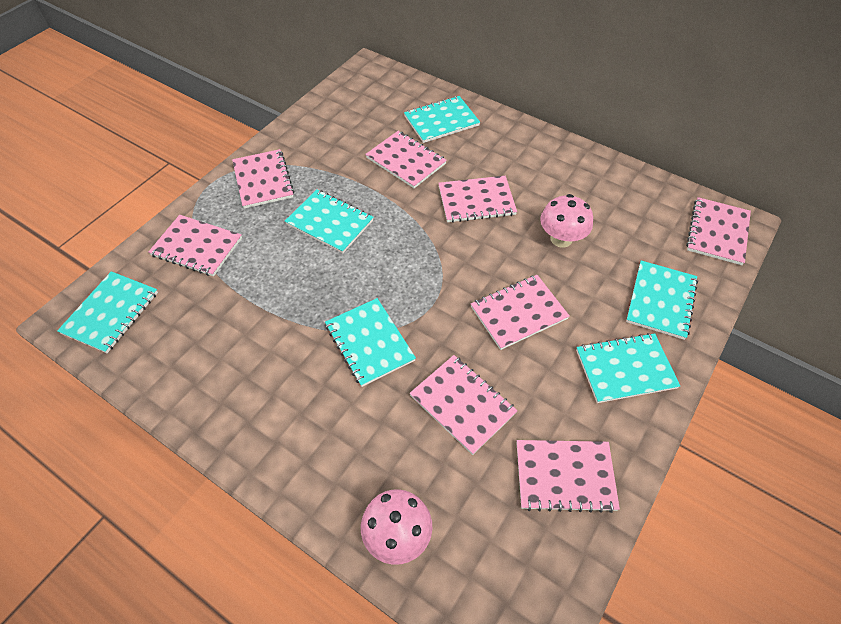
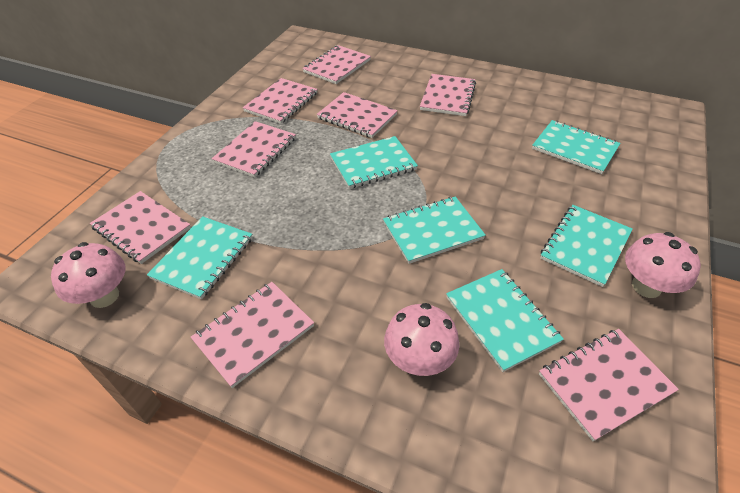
pink mushroom: 2 -> 3

